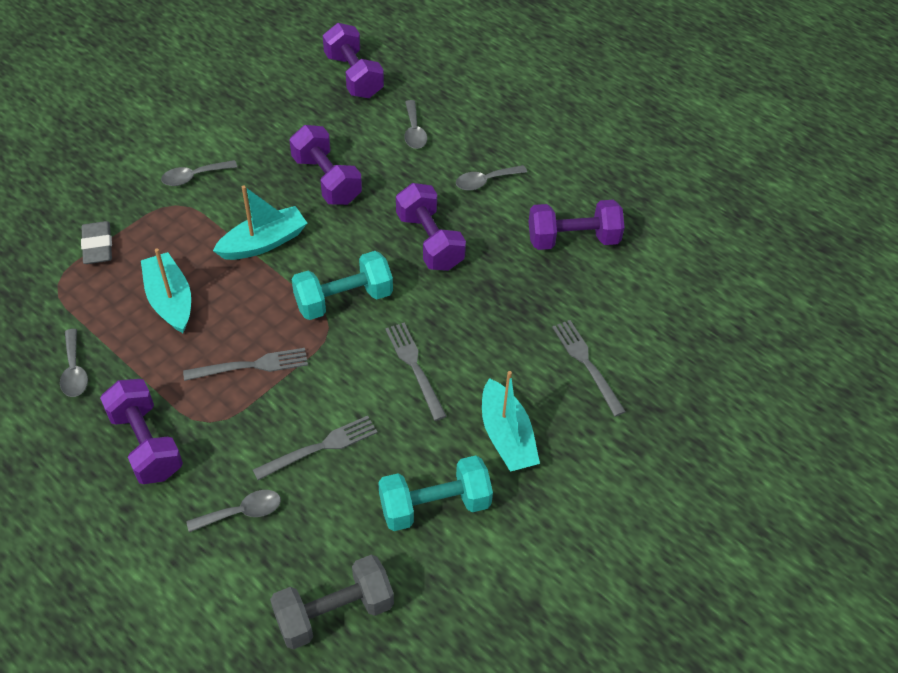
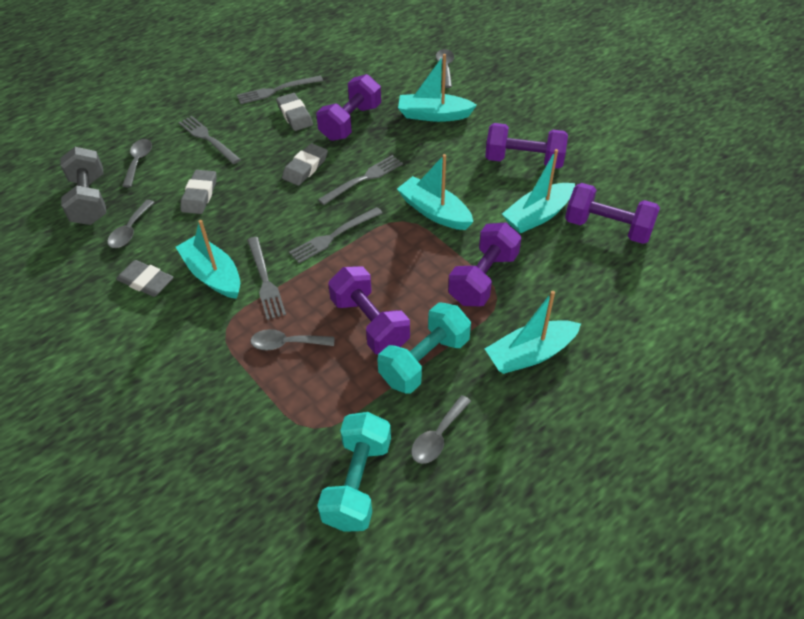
grey eraser: 1 -> 4
grey fork: 4 -> 5
turquoise boat: 3 -> 5

